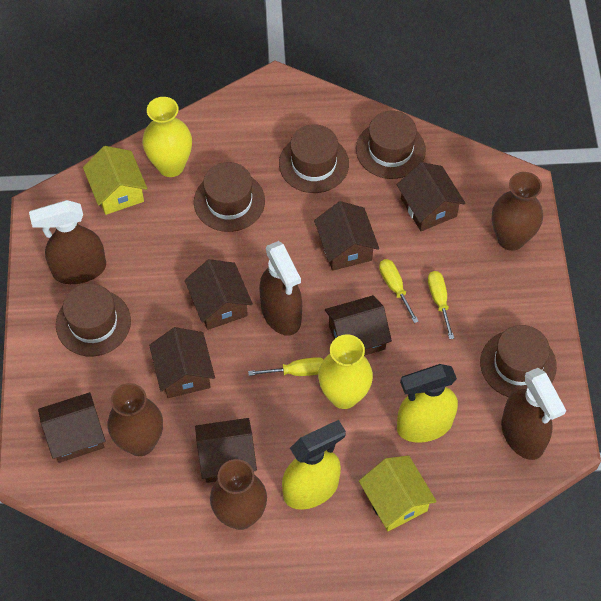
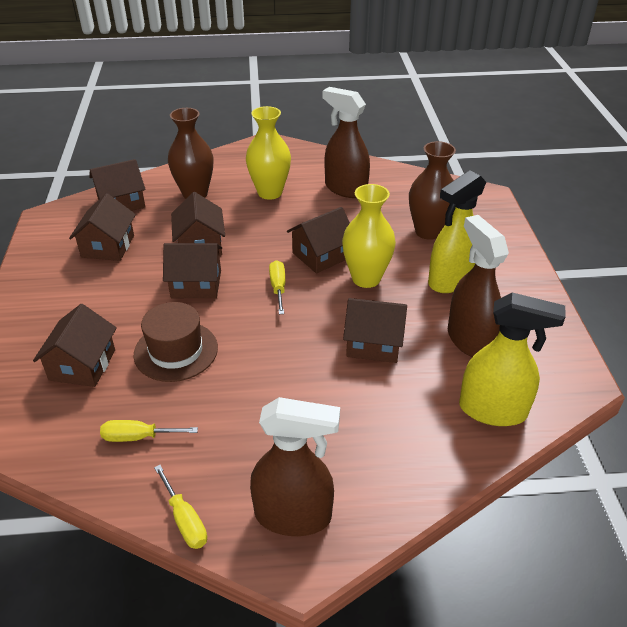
brown hat: 5 -> 1
brown vase: 3 -> 2
yellow house: 2 -> 0

